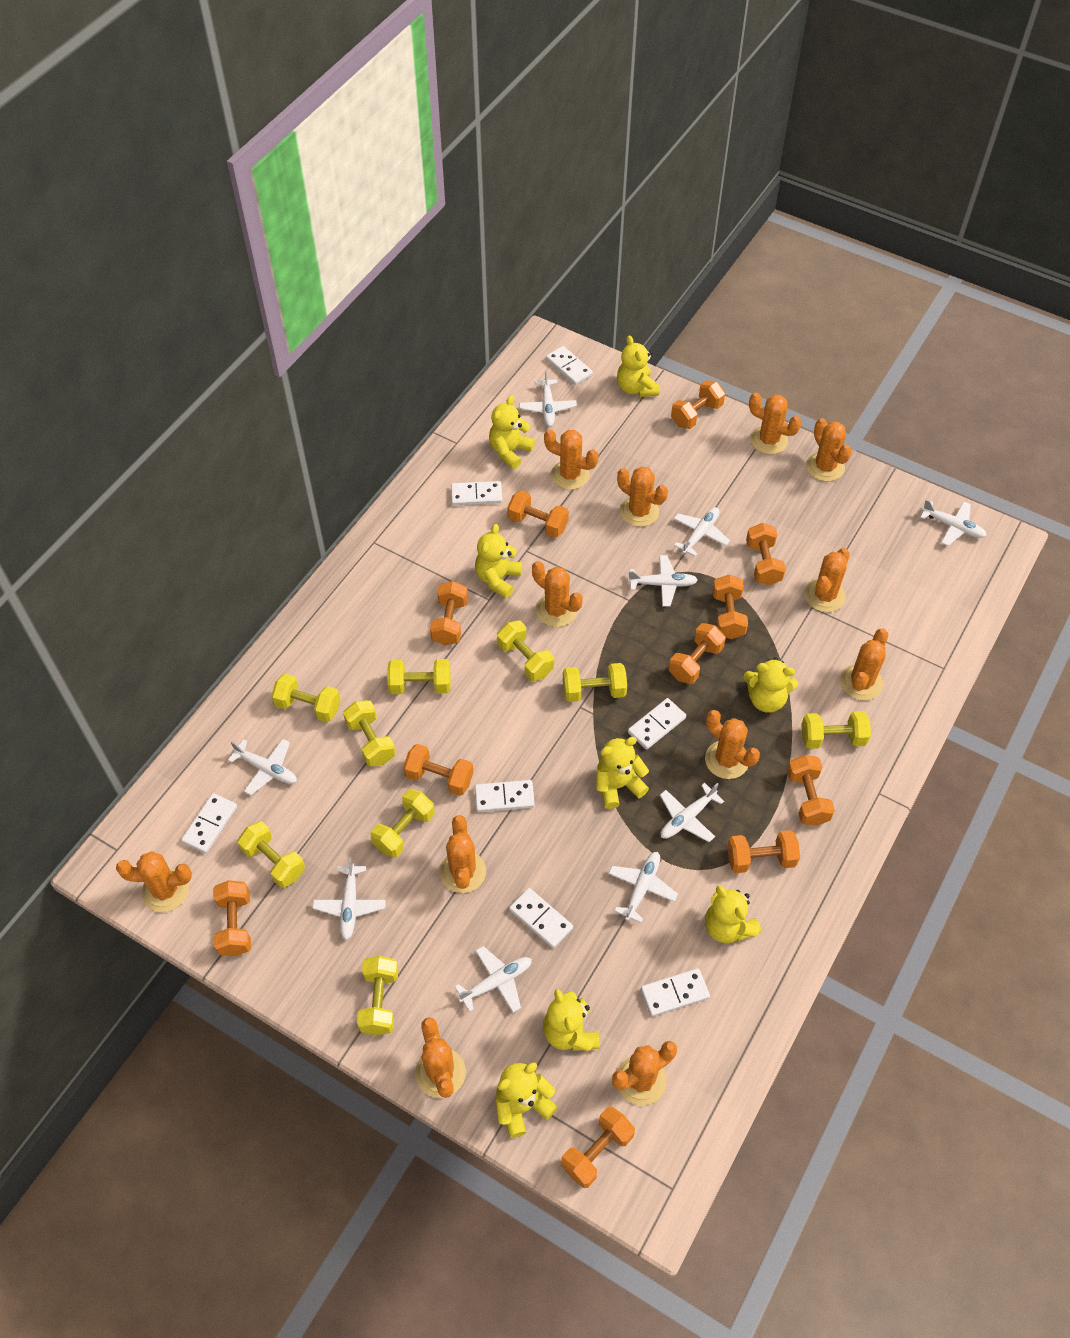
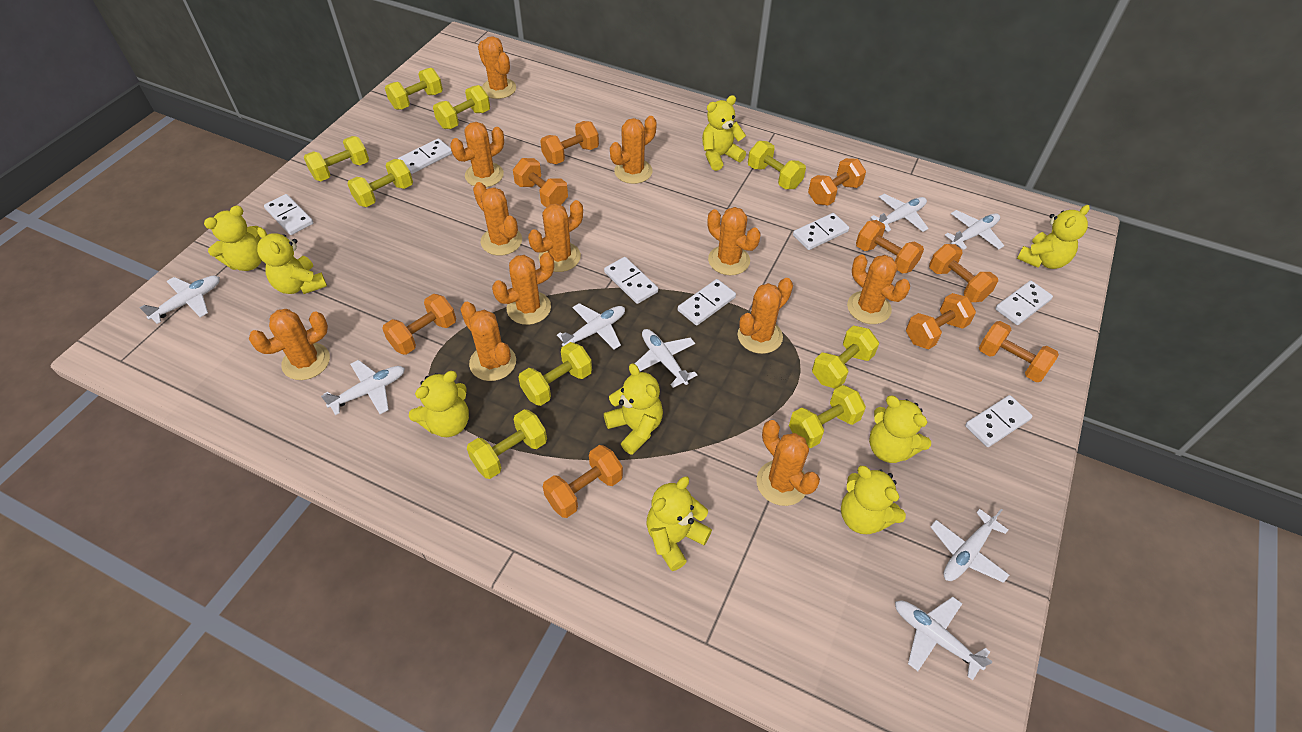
orange dumbbell: 11 -> 9
white plane: 9 -> 8
yellow teddy bear: 8 -> 9

